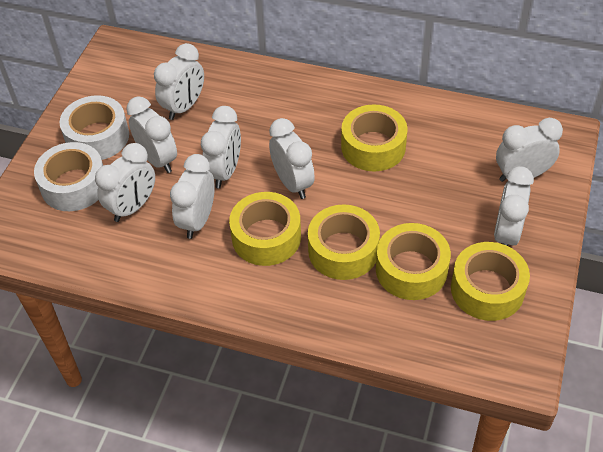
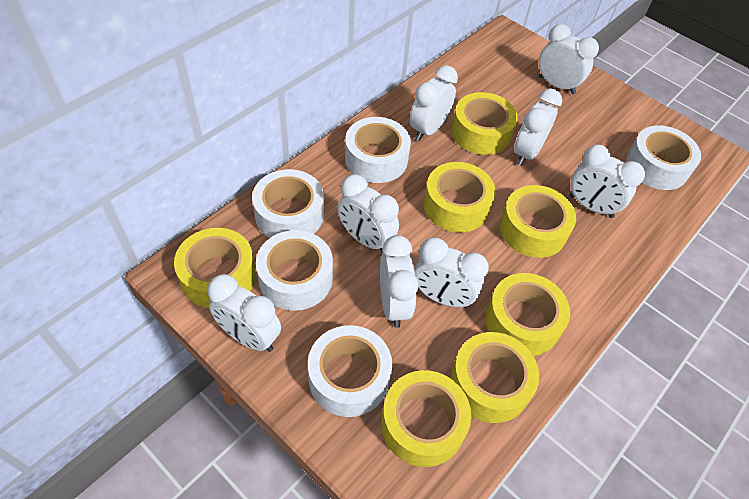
white tape: 2 -> 5
yellow tape: 5 -> 7

